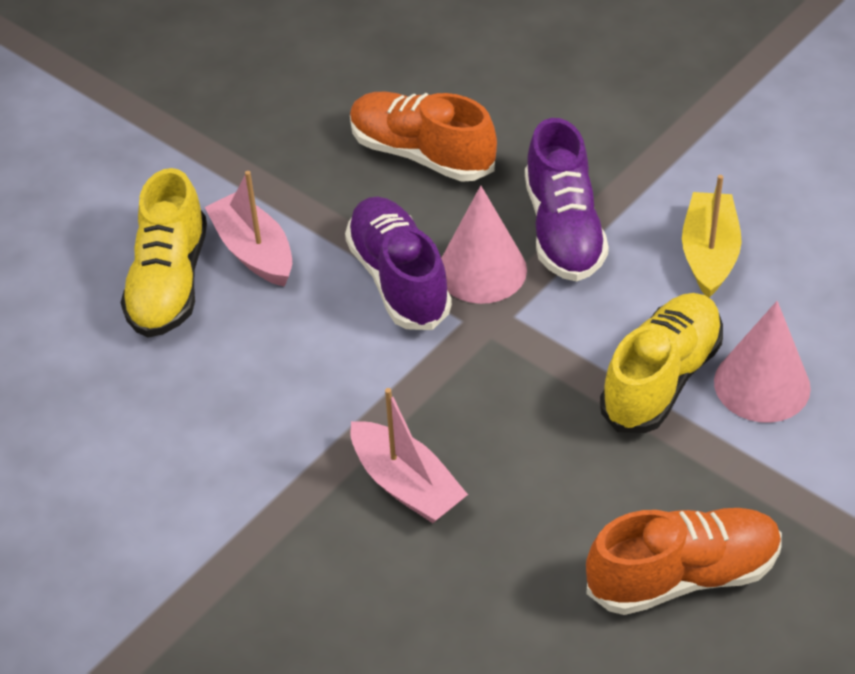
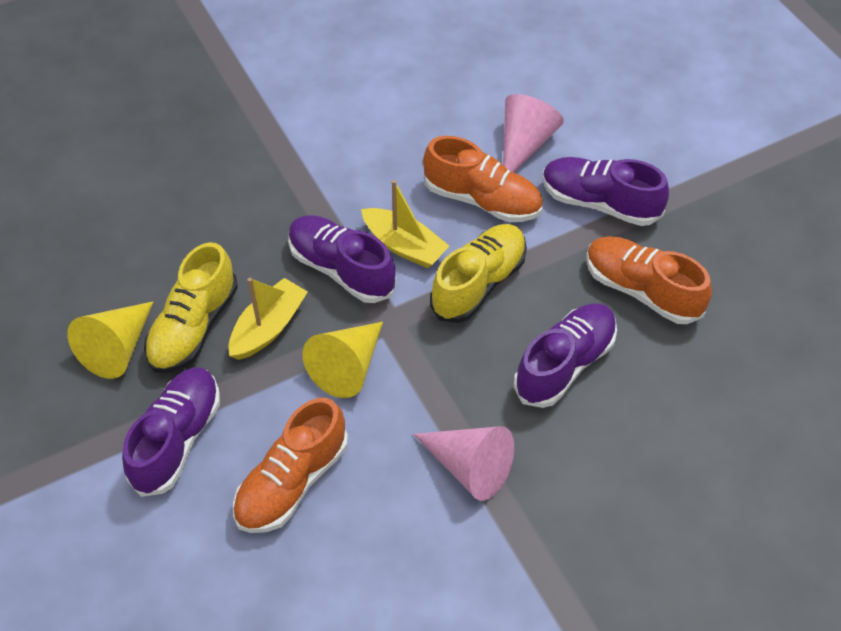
orange shoe: 2 -> 3
pink boat: 2 -> 0
purple shoe: 2 -> 4
yellow boat: 1 -> 2
yellow cone: 0 -> 2

